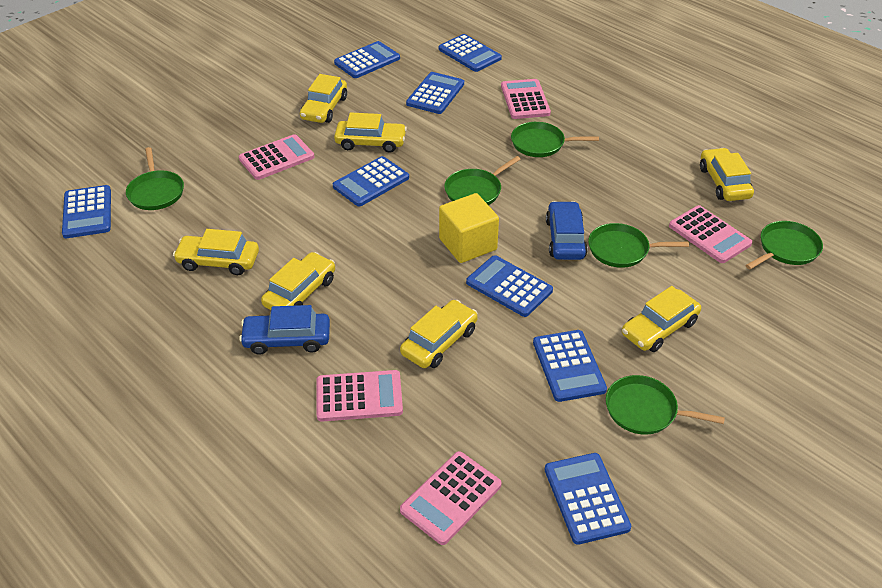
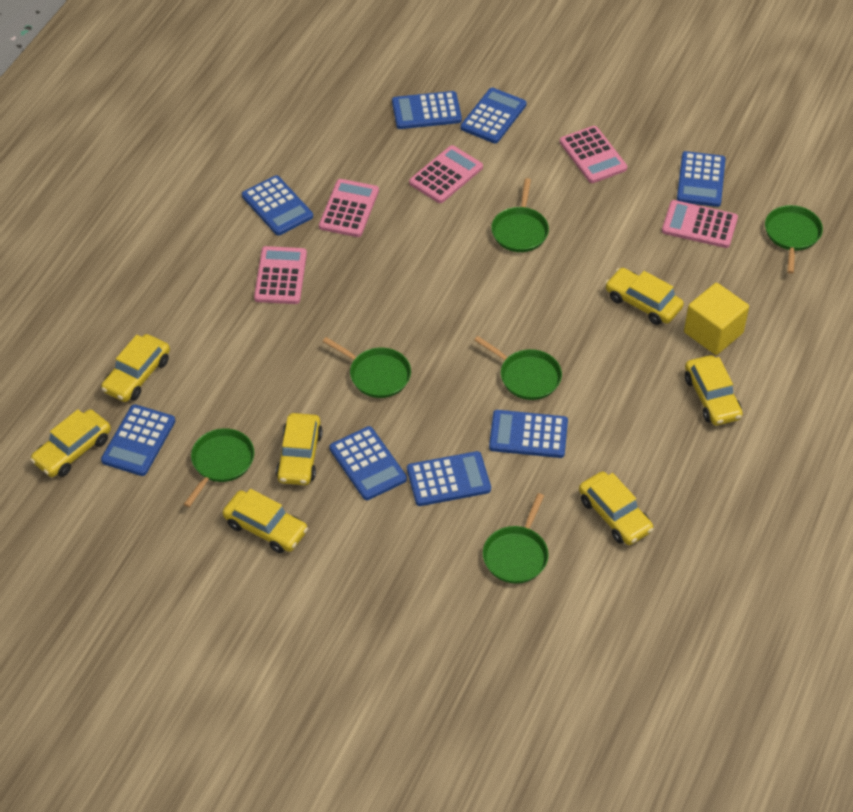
blue car: 2 -> 0

